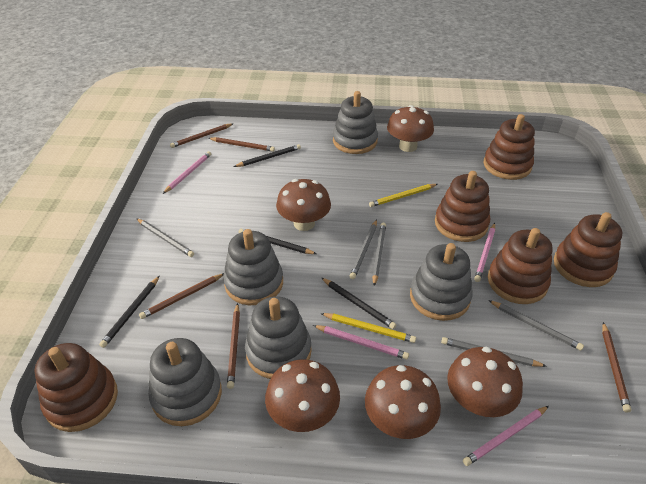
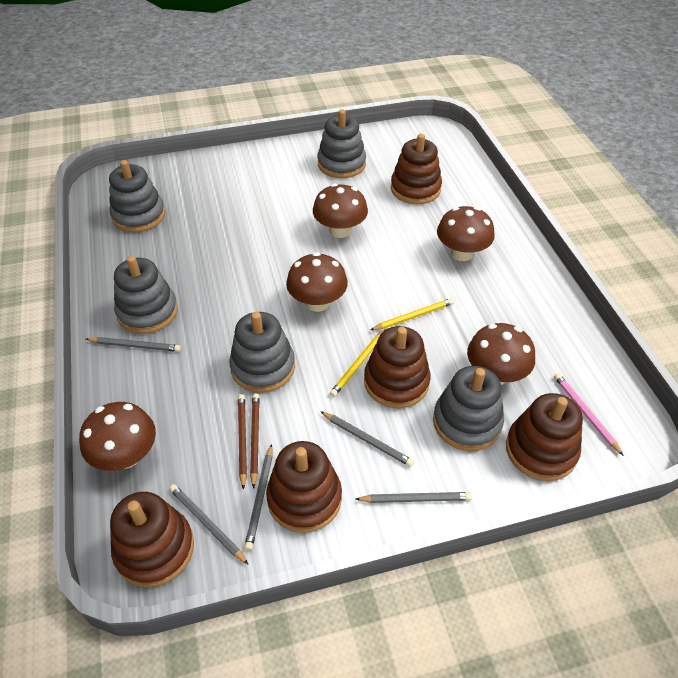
black pencil: 4 -> 0
brown pencil: 5 -> 2
pink pencil: 4 -> 1

